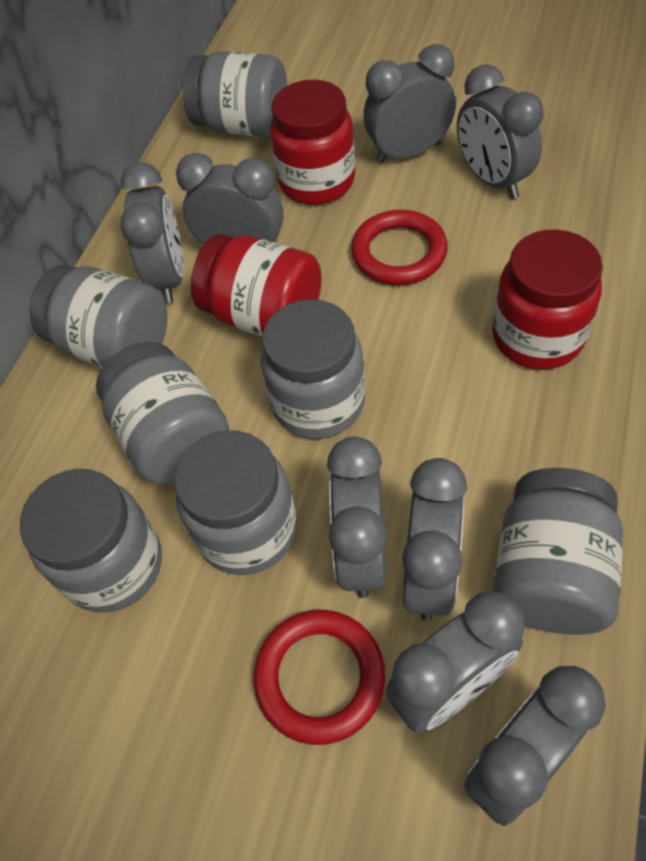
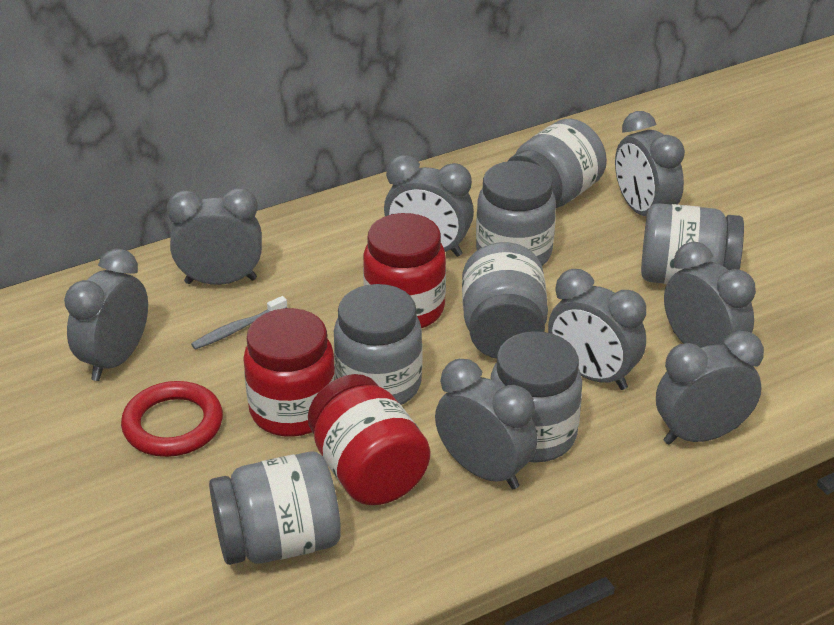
grey toothbrush: 0 -> 1
red ring: 2 -> 1

